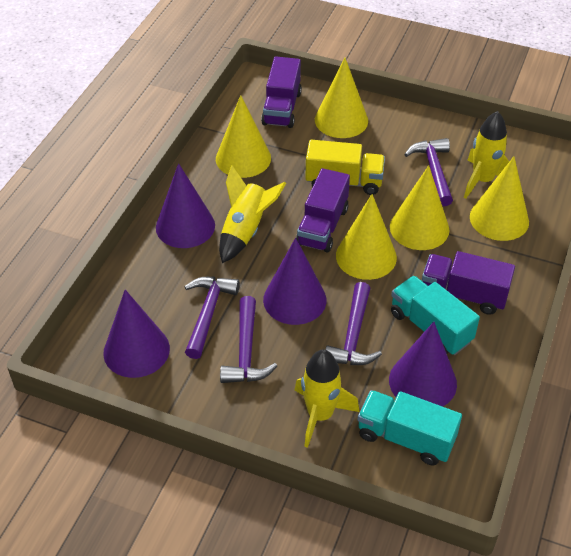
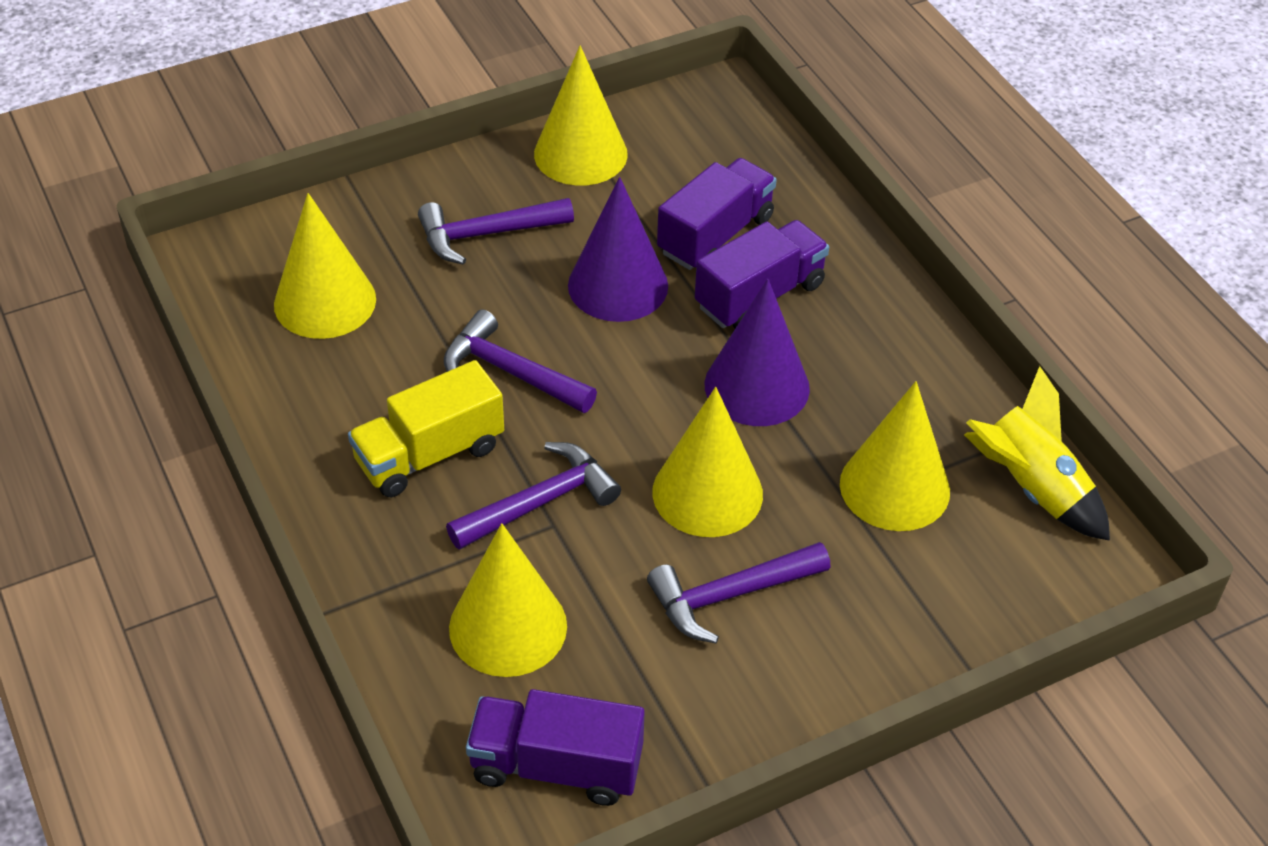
purple cone: 4 -> 2
turquoise truck: 2 -> 0
yellow rocket: 3 -> 1

